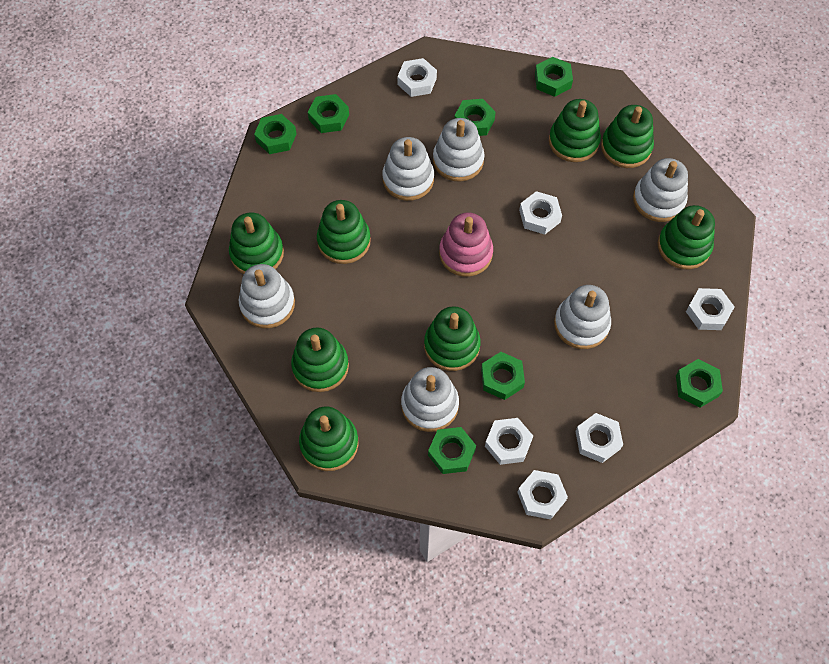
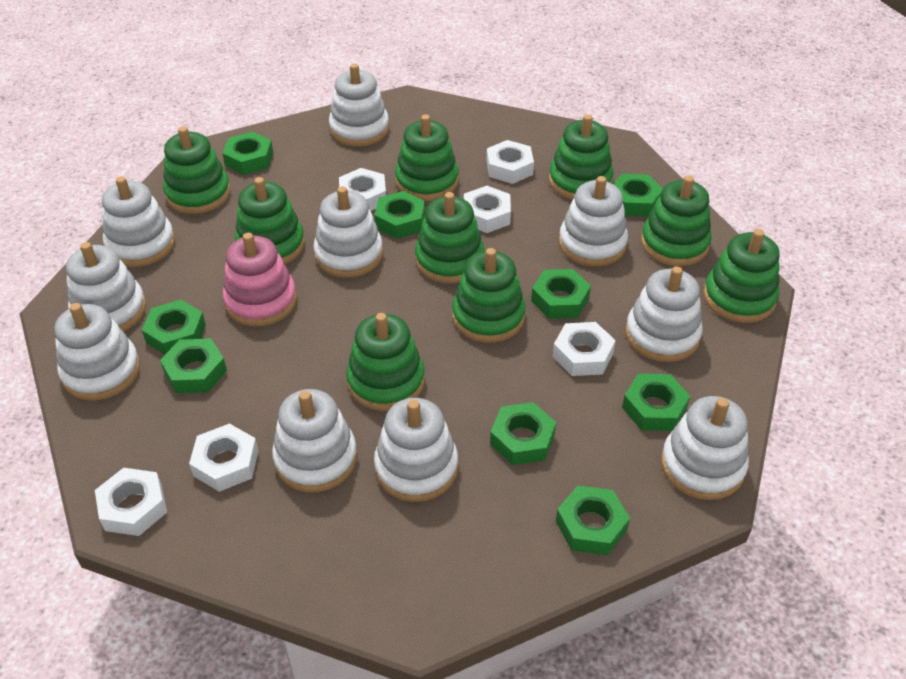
green nut: 7 -> 9
green stacking toy: 8 -> 9
white stacking toy: 6 -> 10

